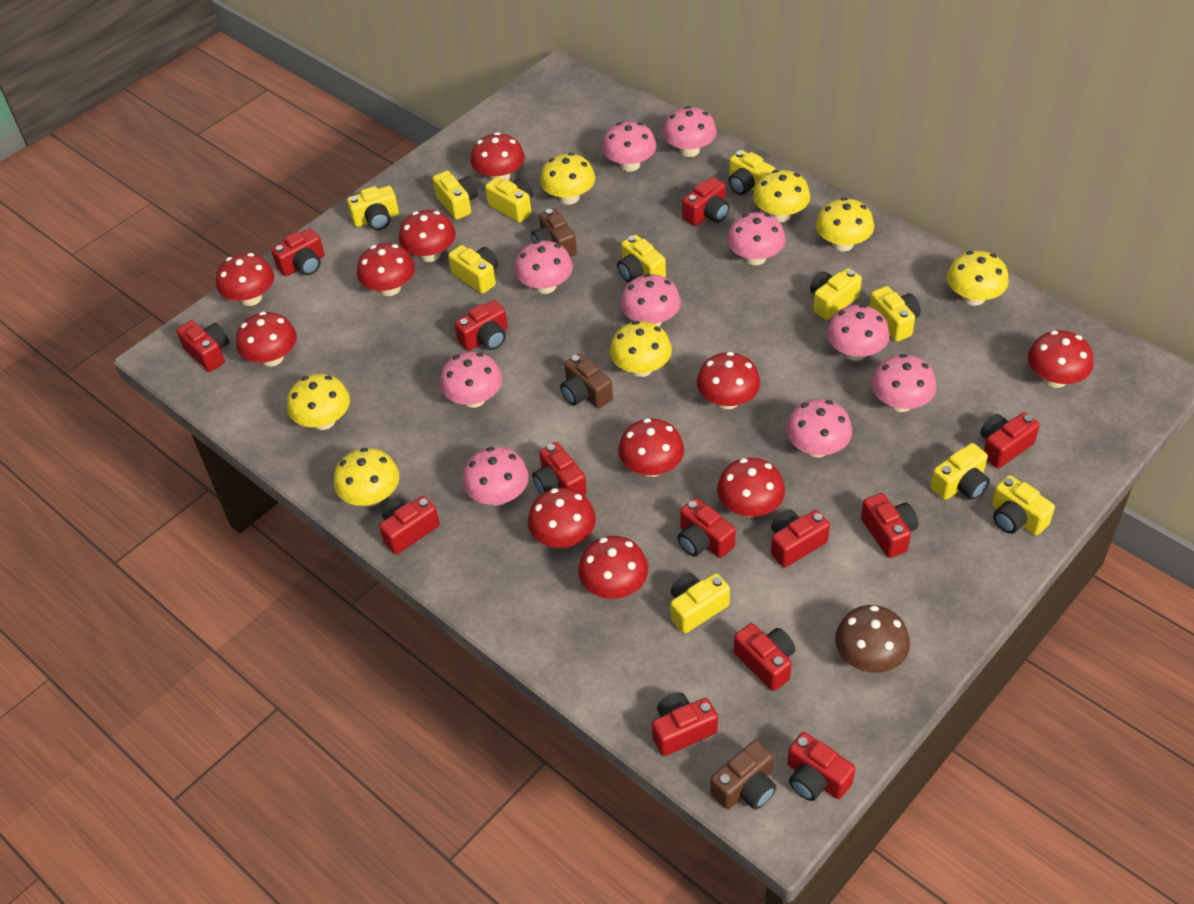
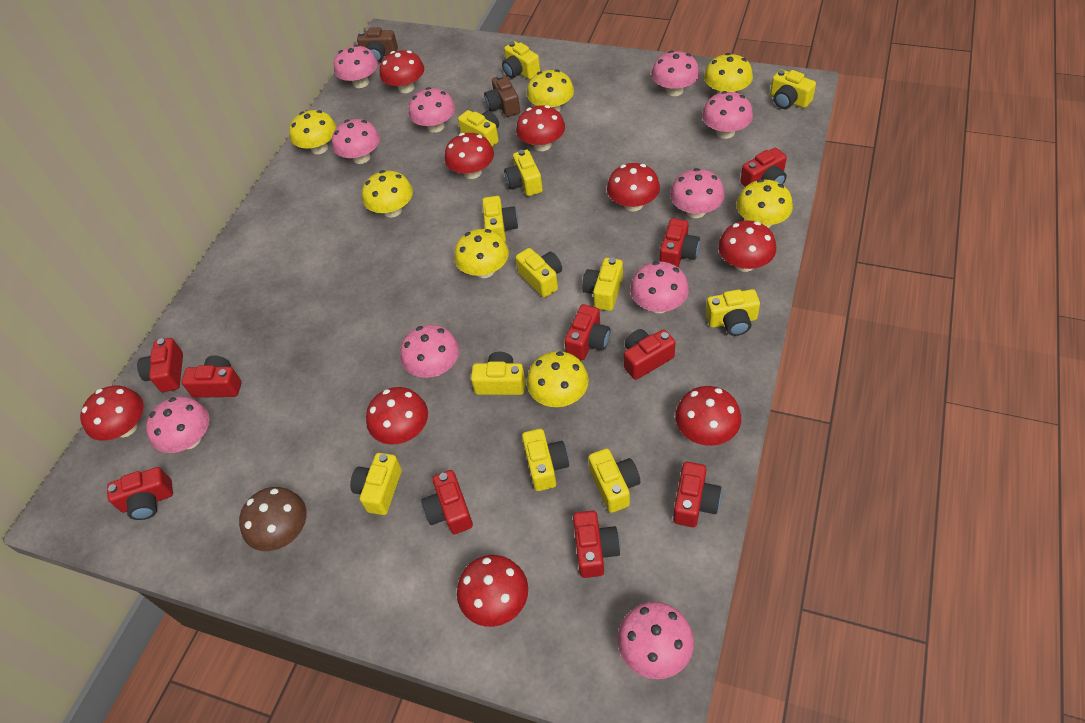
brown camera: 3 -> 2
red camera: 13 -> 10
red mushroom: 11 -> 9
yellow camera: 11 -> 12

